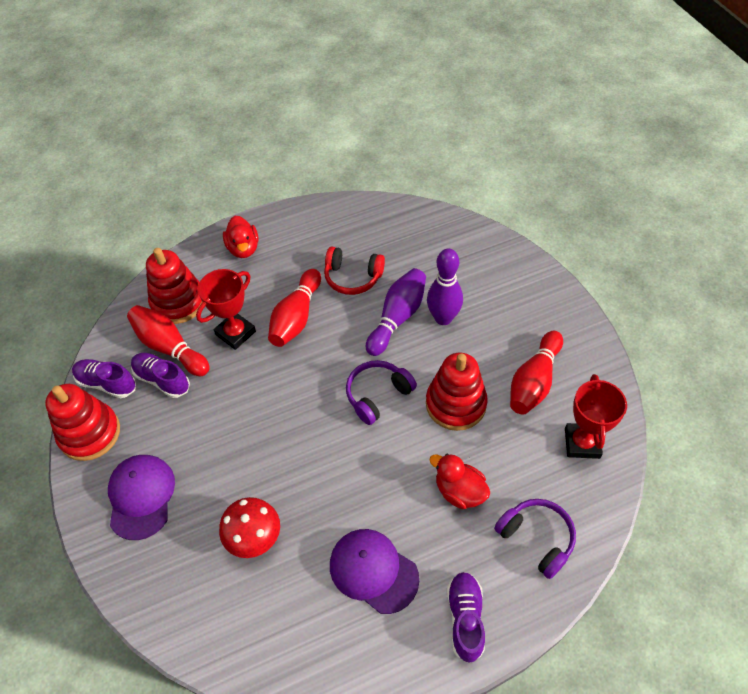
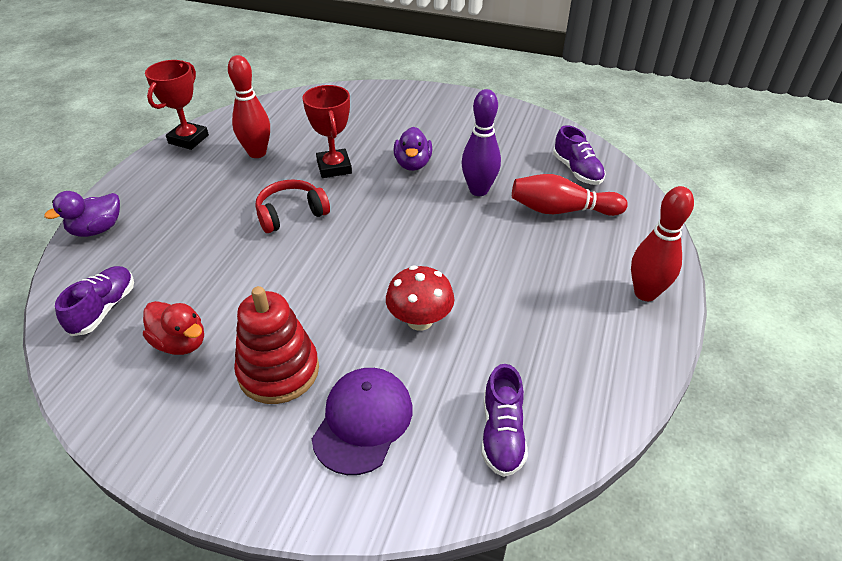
purple bowling pin: 2 -> 1
purple cap: 2 -> 1
purple duck: 0 -> 2
purple headphones: 2 -> 0
red duck: 2 -> 1
red stacking toy: 3 -> 1

